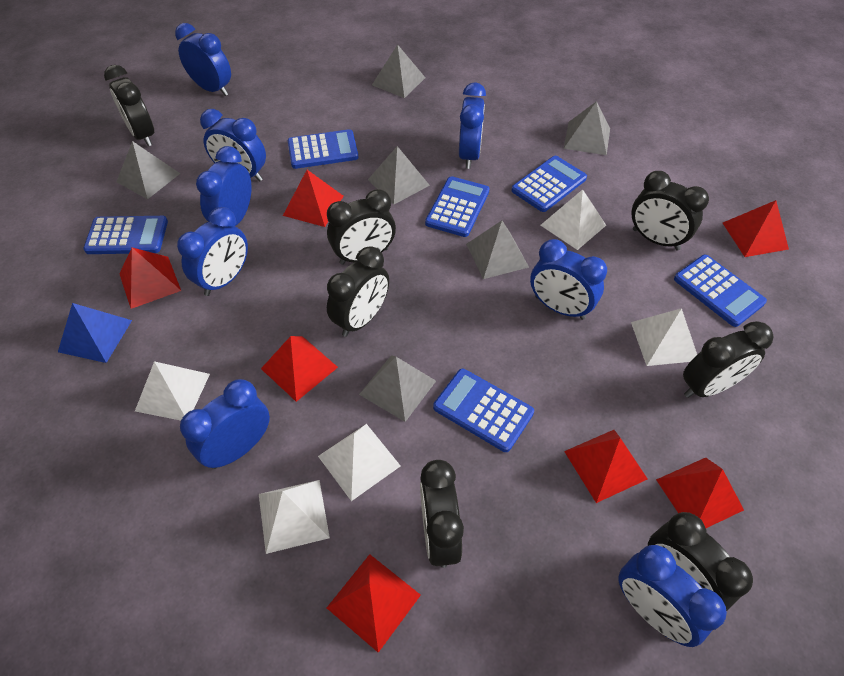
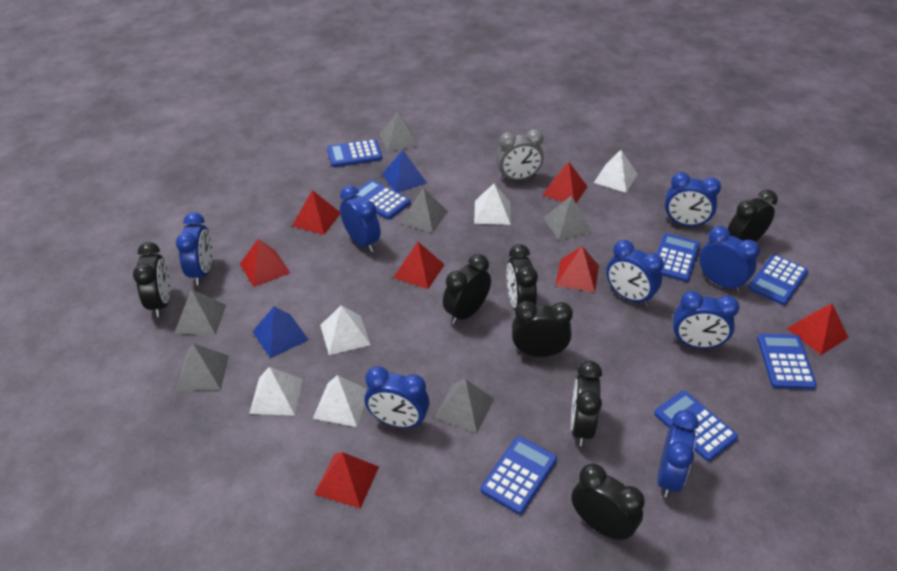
blue calculator: 6 -> 7
blue pyramid: 1 -> 2
grey clock: 0 -> 1

